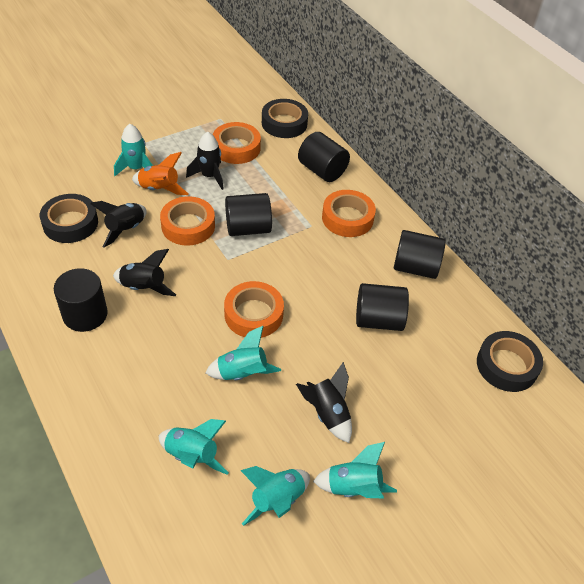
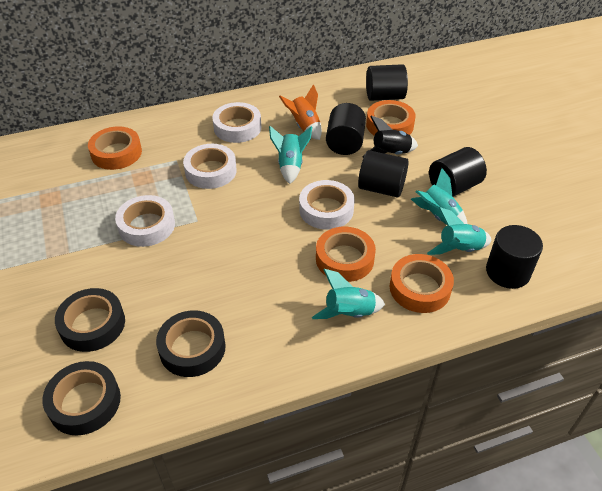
black rocket: 4 -> 1
turquoise rocket: 5 -> 4
white tape: 0 -> 4

